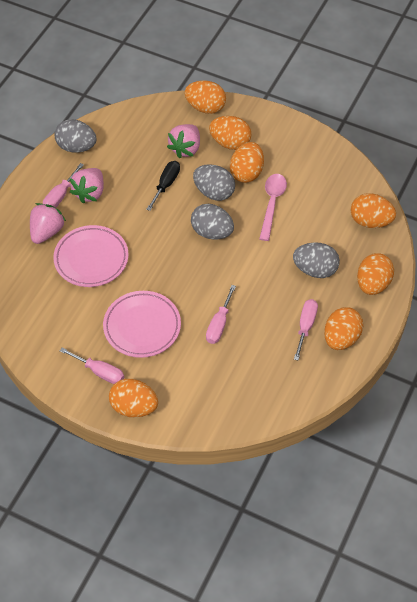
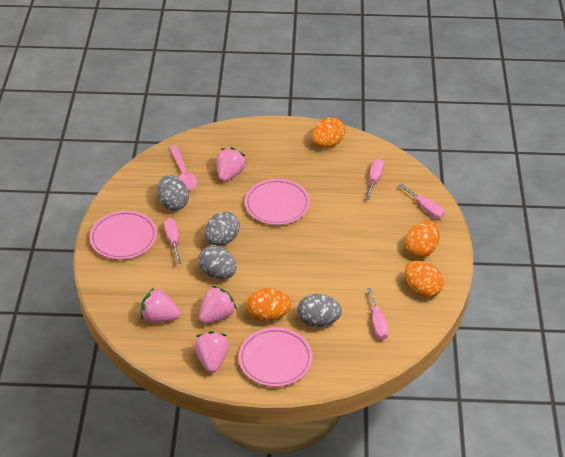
black screwdriver: 1 -> 0
orange egg: 7 -> 4
pink plate: 2 -> 3
pink strawberry: 3 -> 4

